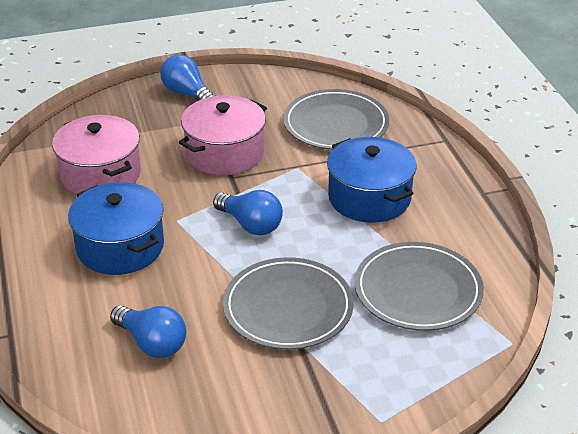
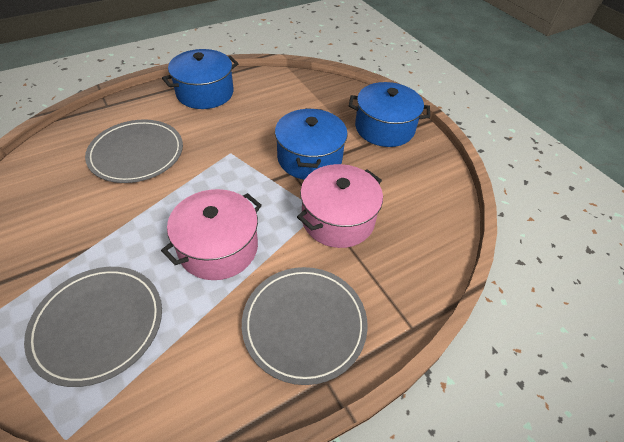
blue light bulb: 3 -> 0
blue pot: 2 -> 3

